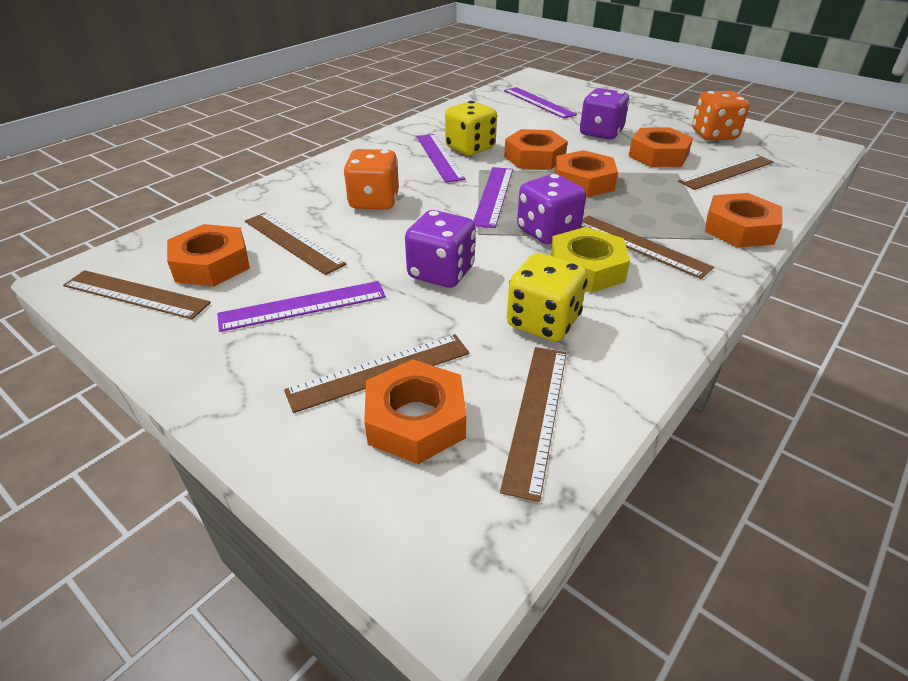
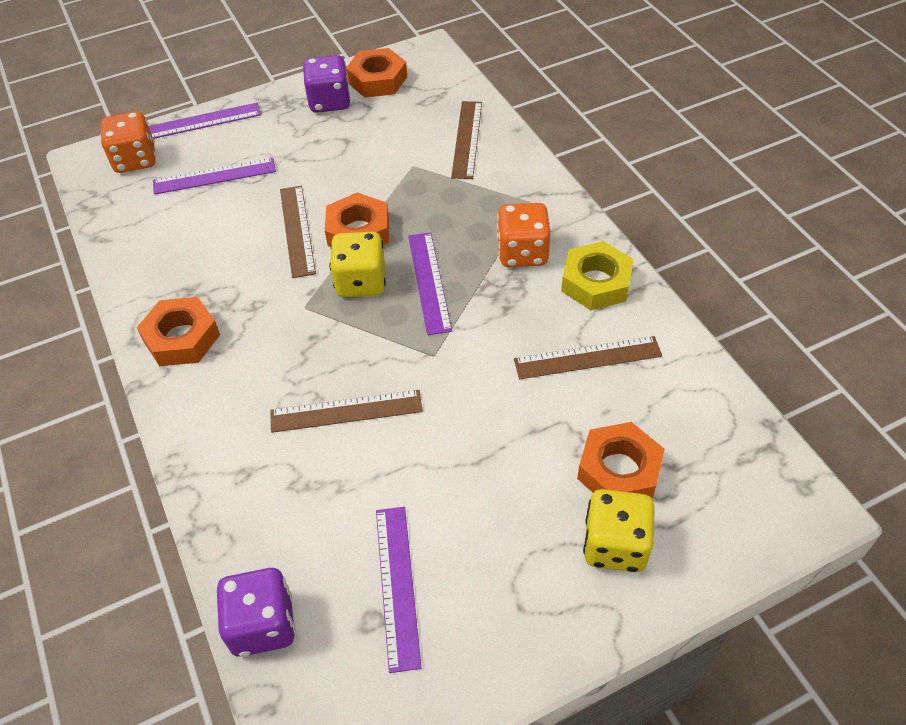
brown ruler: 6 -> 4
orange nut: 6 -> 4
purple dice: 3 -> 2

